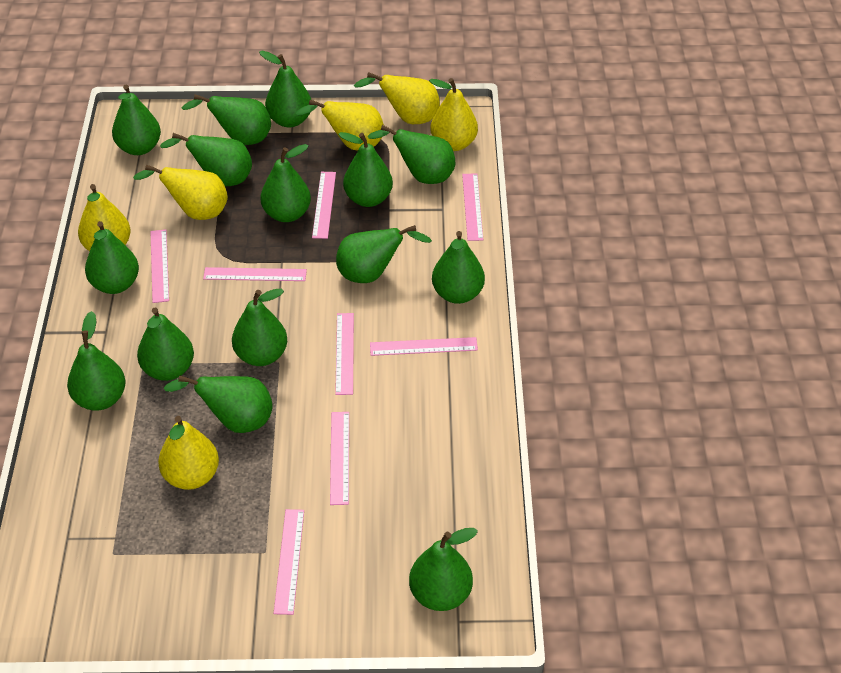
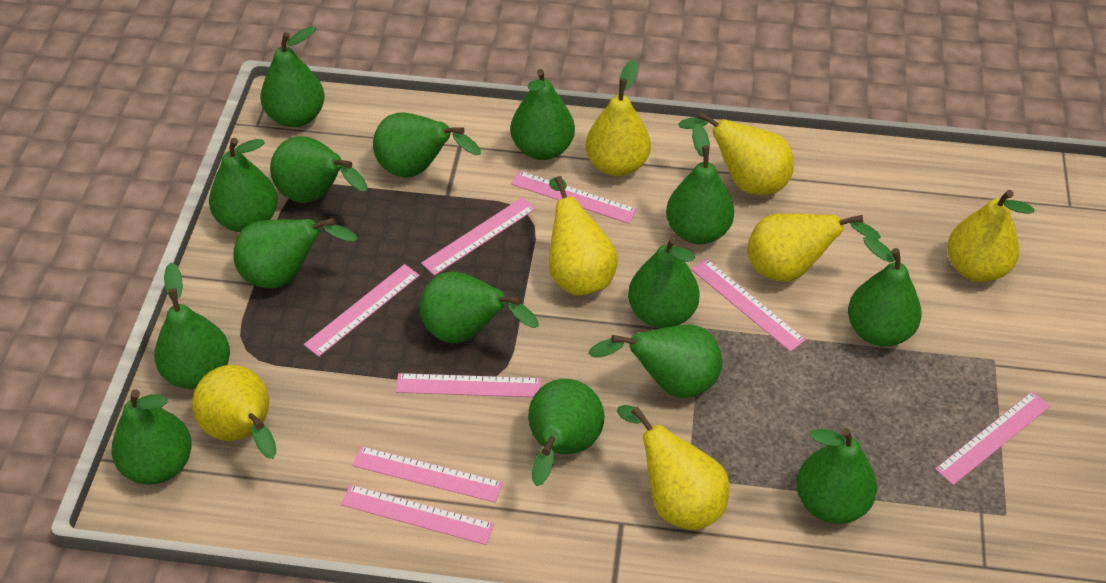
yellow pear: 6 -> 7

